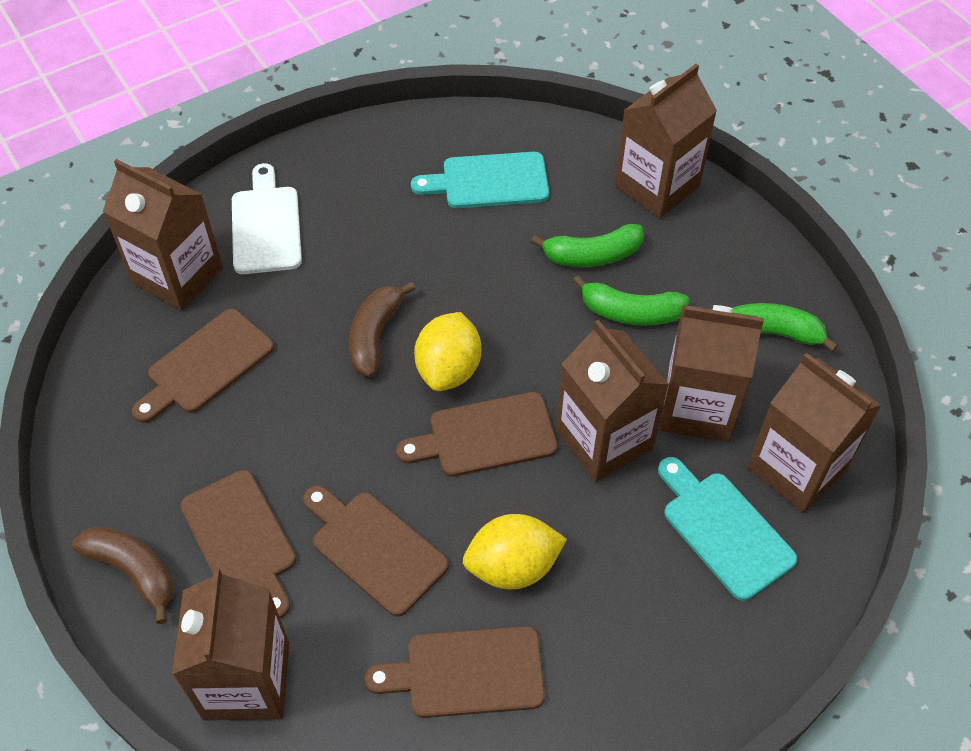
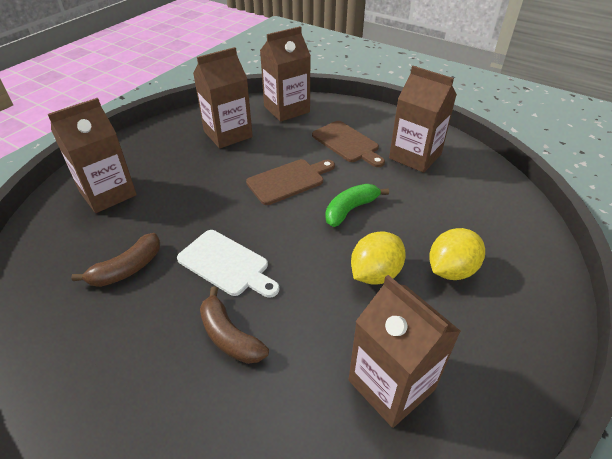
brown carton: 6 -> 5
brown cutting board: 5 -> 2
green banana: 3 -> 1
turquoise cutting board: 2 -> 0

